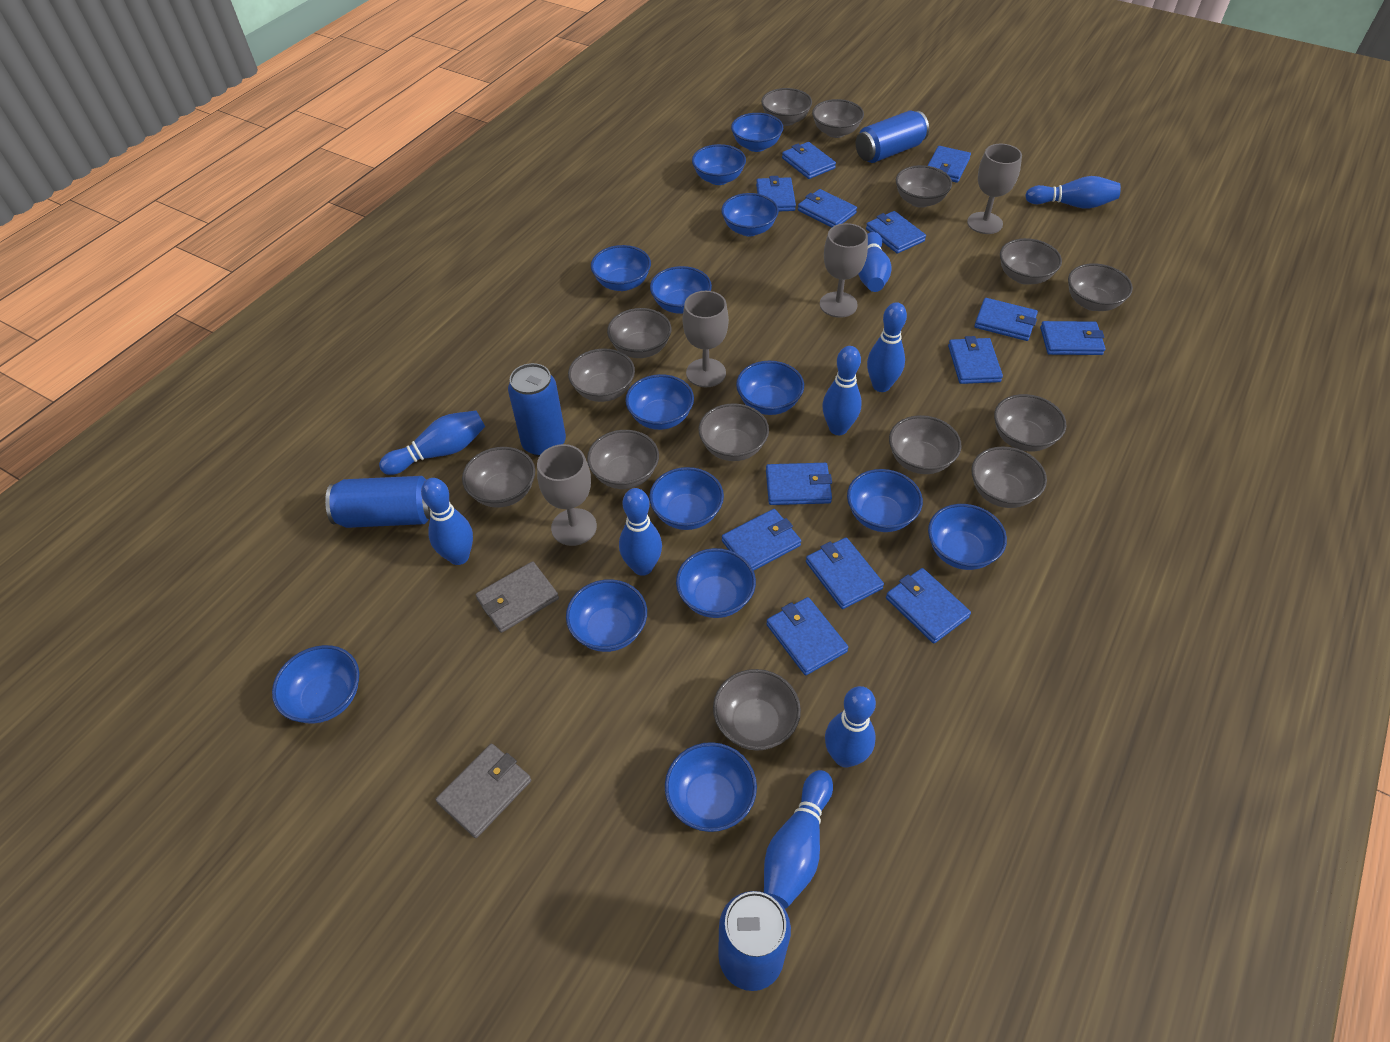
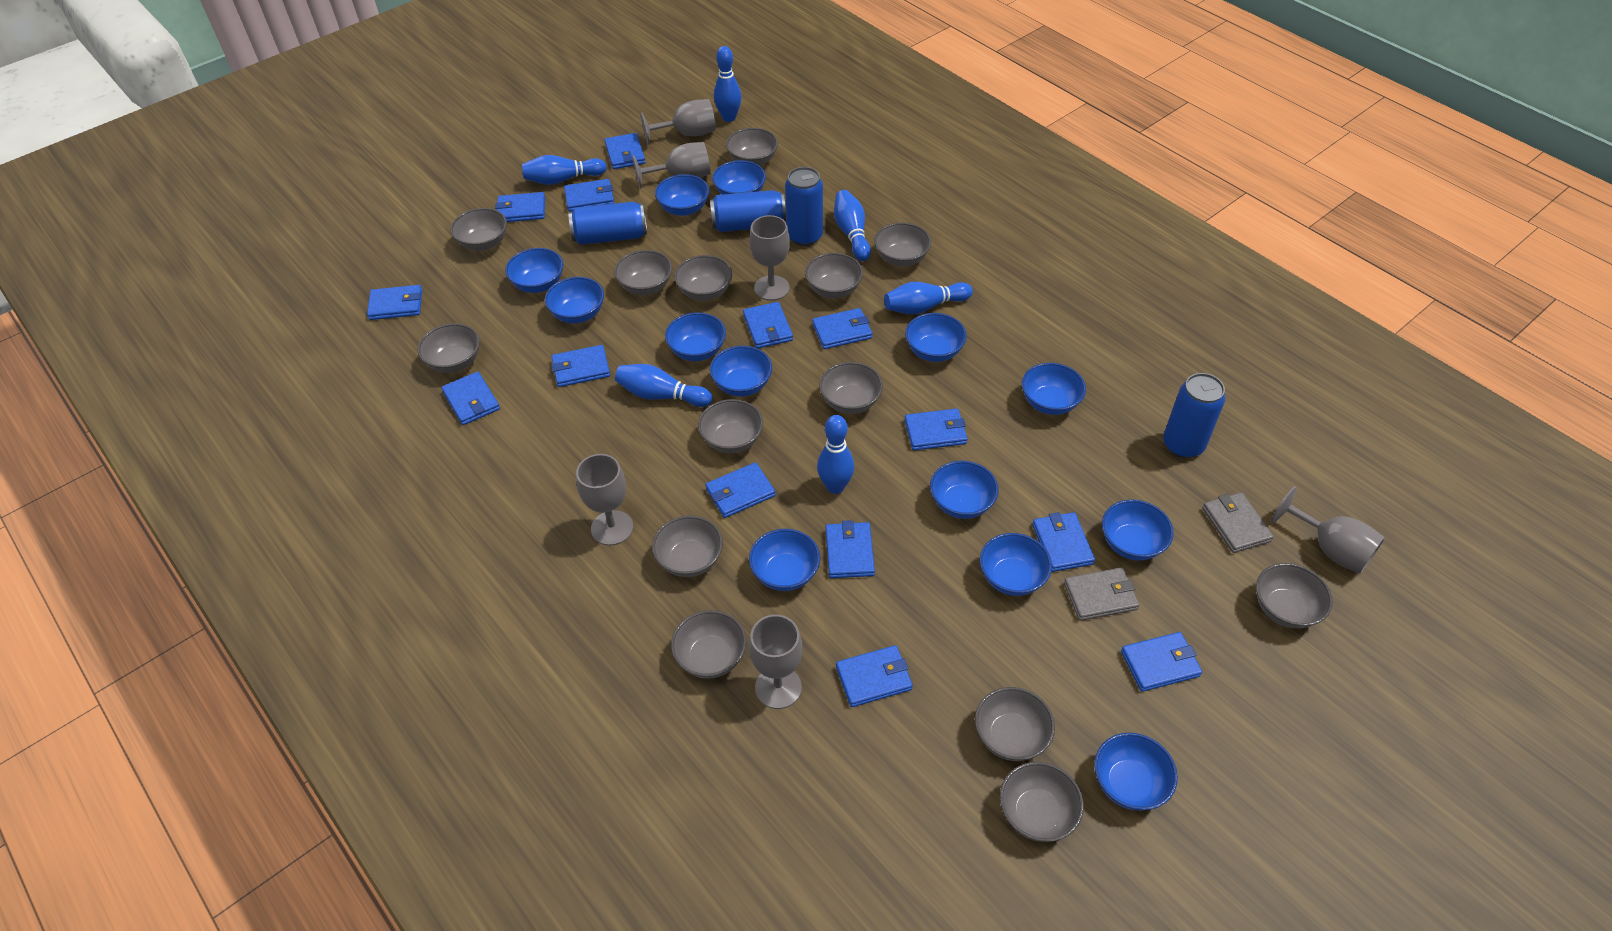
blue bowl: 14 -> 13
blue bowling pin: 9 -> 6
blue wallet: 13 -> 14
grey goblet: 4 -> 6

